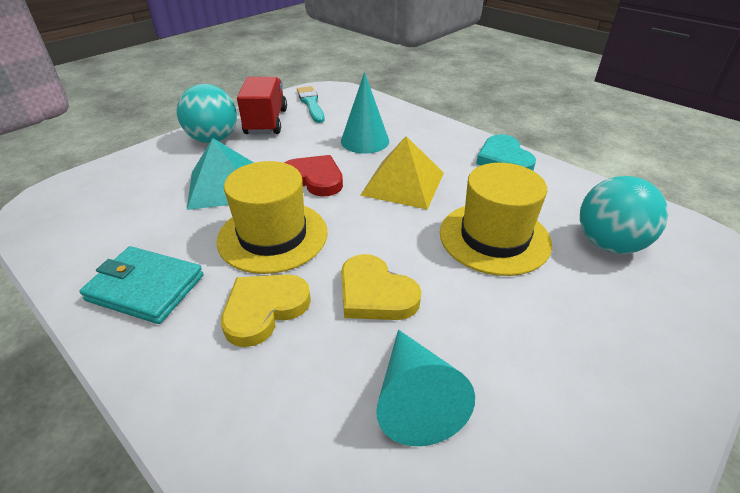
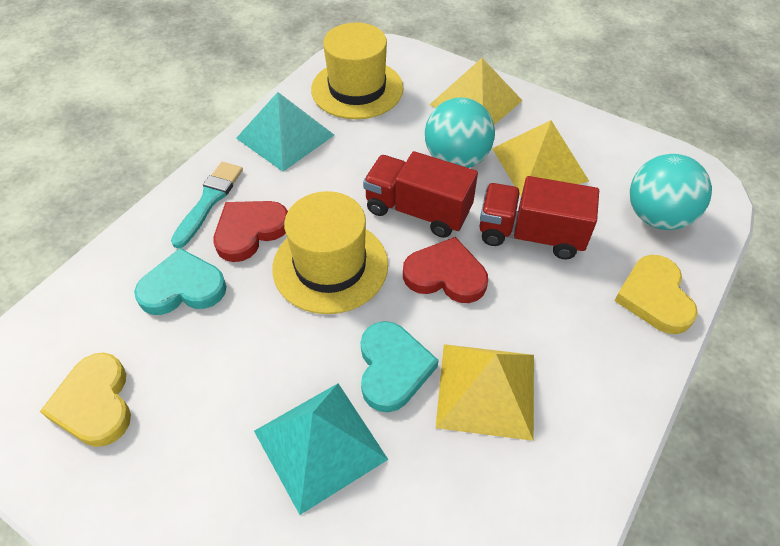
red heart: 1 -> 2
red truck: 1 -> 2
turquoise cone: 2 -> 0
turquoise heart: 1 -> 2
turquoise pyramid: 1 -> 2
turquoise wallet: 1 -> 0
yellow pyramid: 1 -> 3

